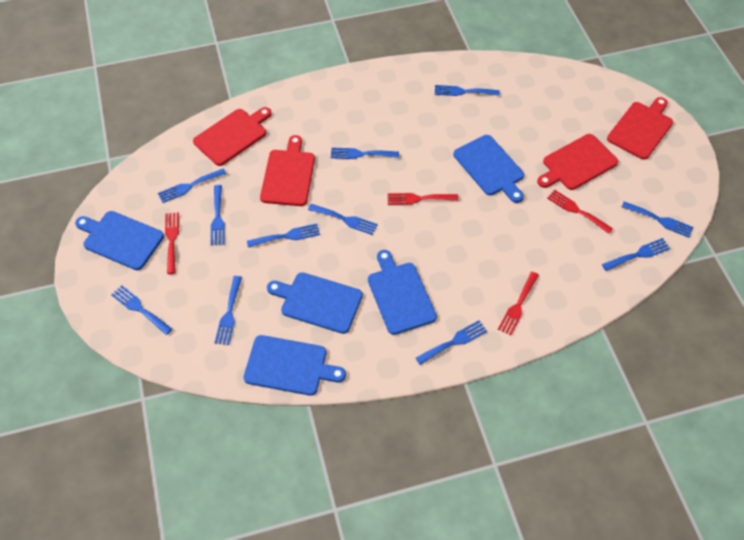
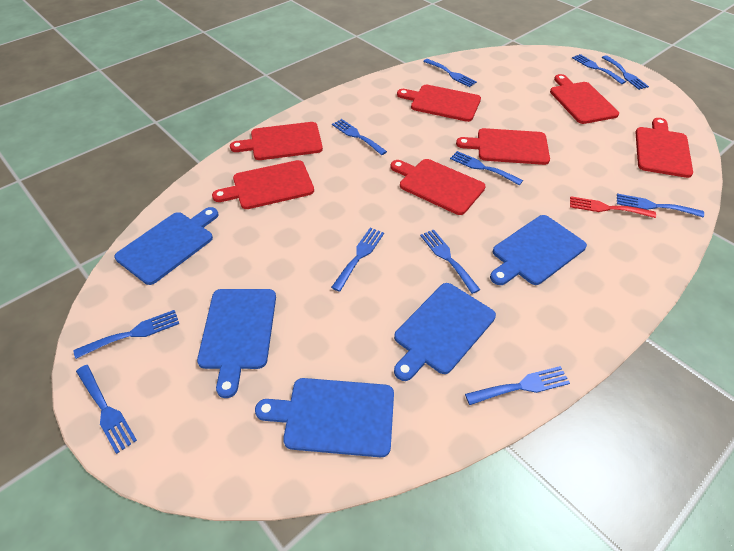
red cutting board: 4 -> 7
red fork: 4 -> 1

